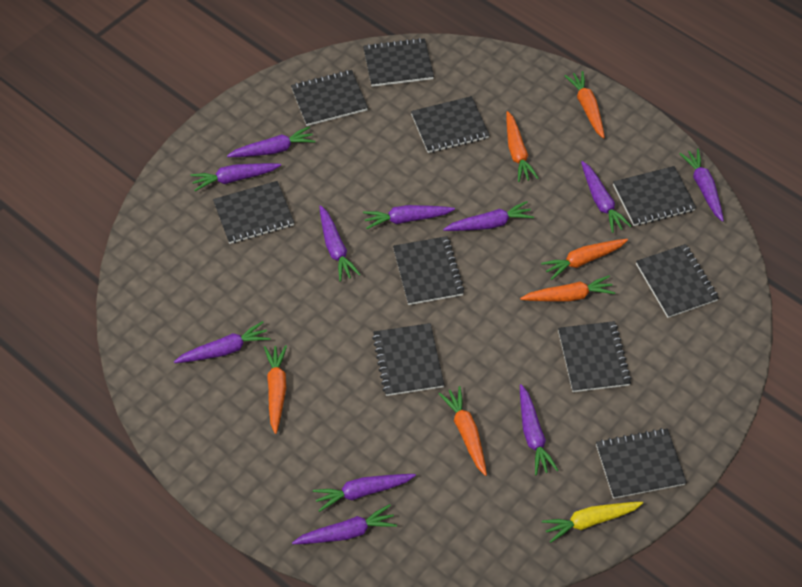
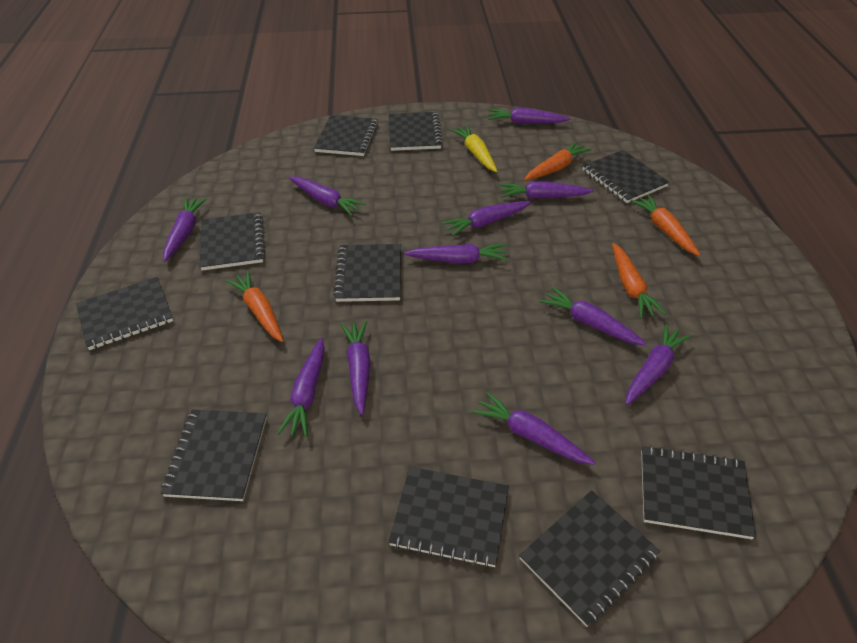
orange carrot: 6 -> 4

